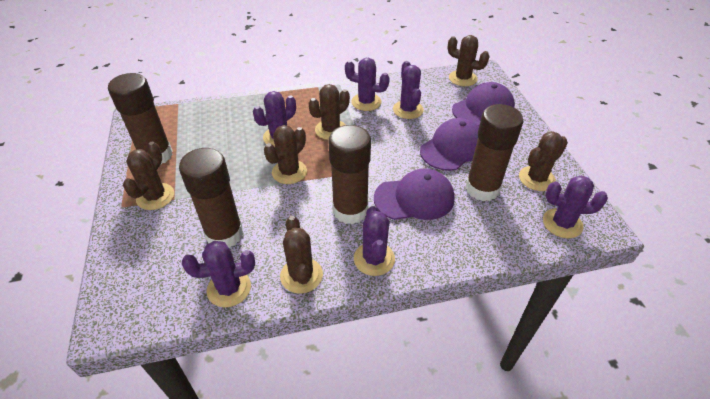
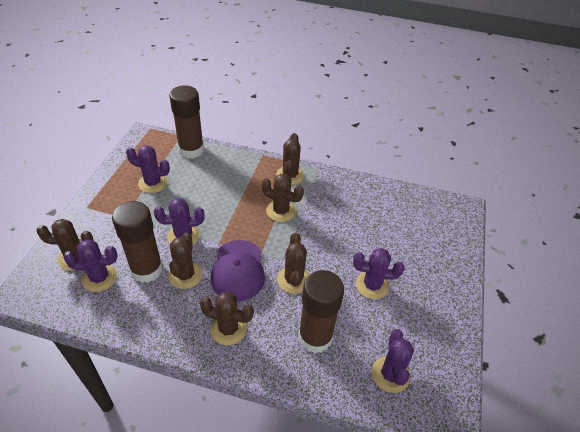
brown glue stick: 4 -> 3
purple cactus: 6 -> 5
purple cap: 3 -> 1

